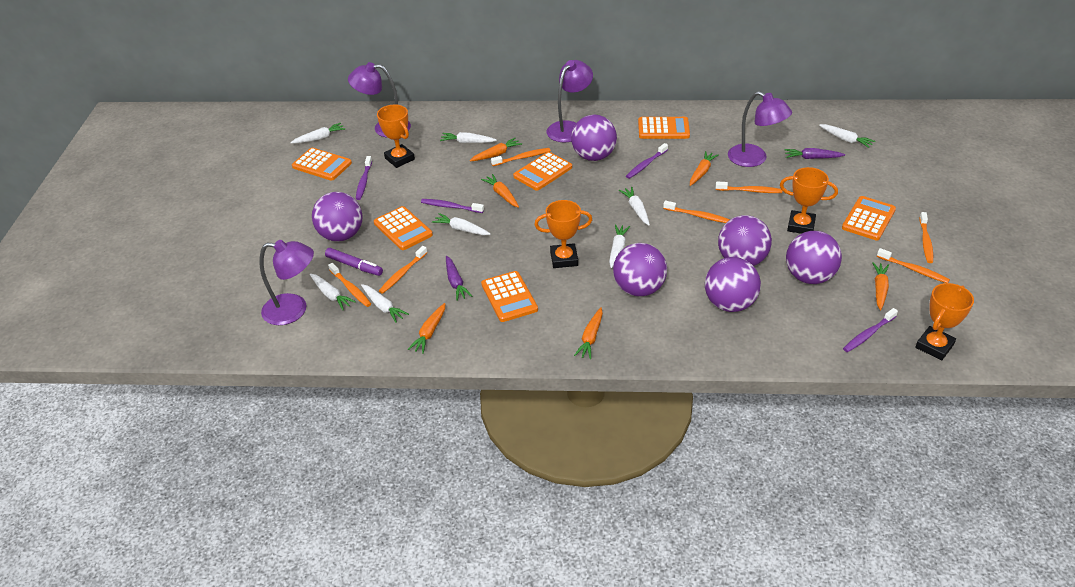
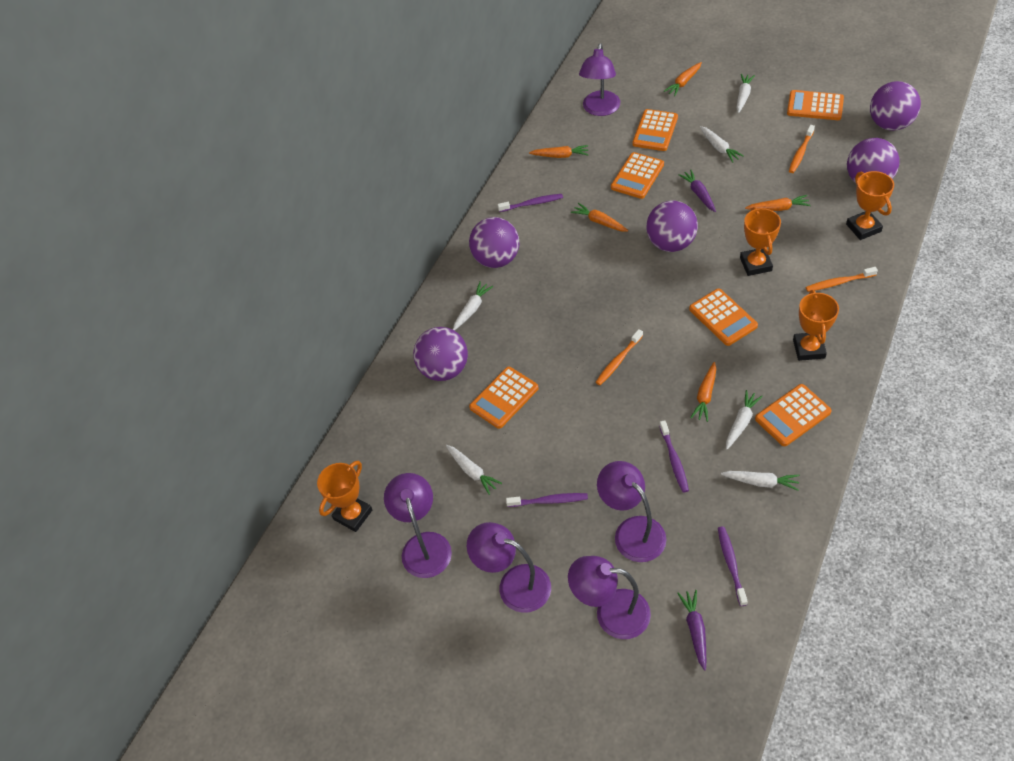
orange carrot: 6 -> 5
orange toothbrush: 7 -> 3
purple ball: 6 -> 5
purple lamp: 4 -> 5
purple marker: 1 -> 0
white carrot: 8 -> 6

